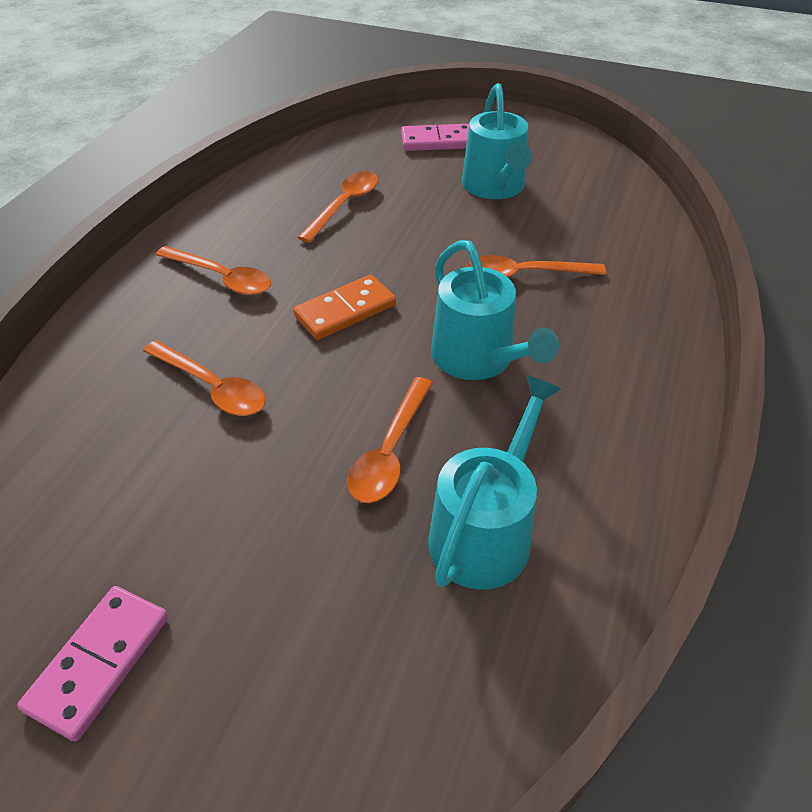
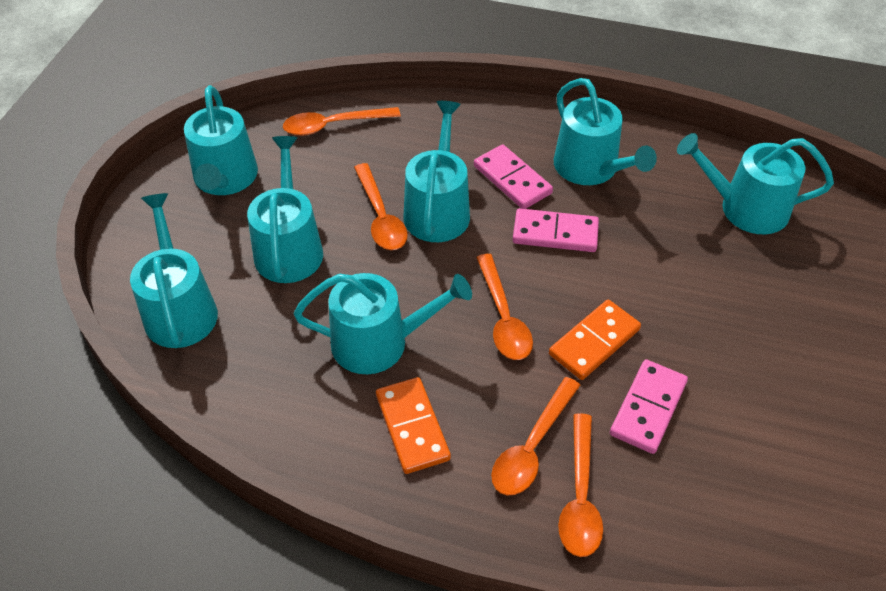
orange domino: 1 -> 2
pink domino: 2 -> 3
turquoise watering can: 3 -> 7

